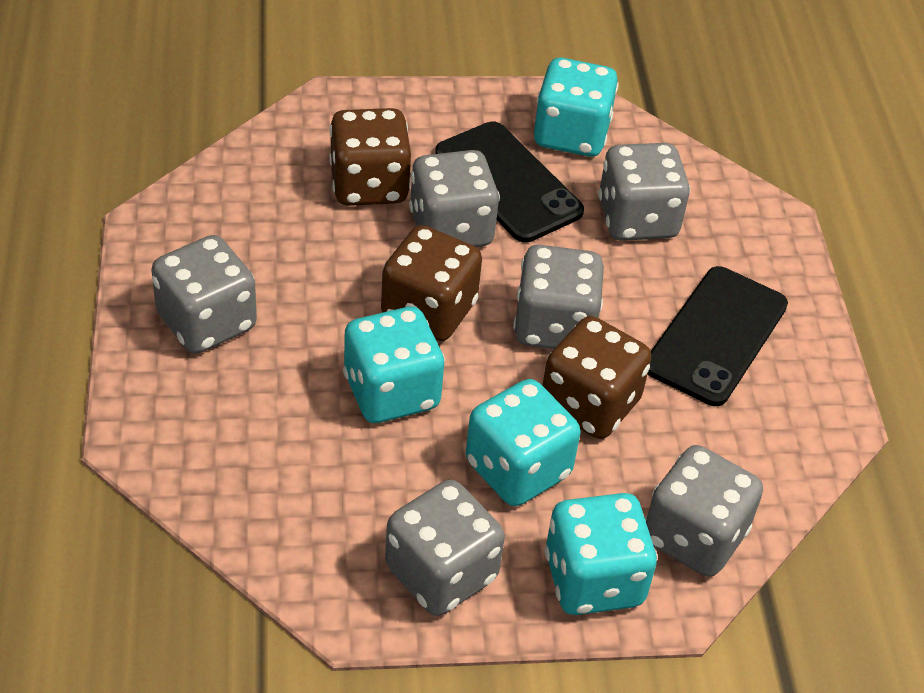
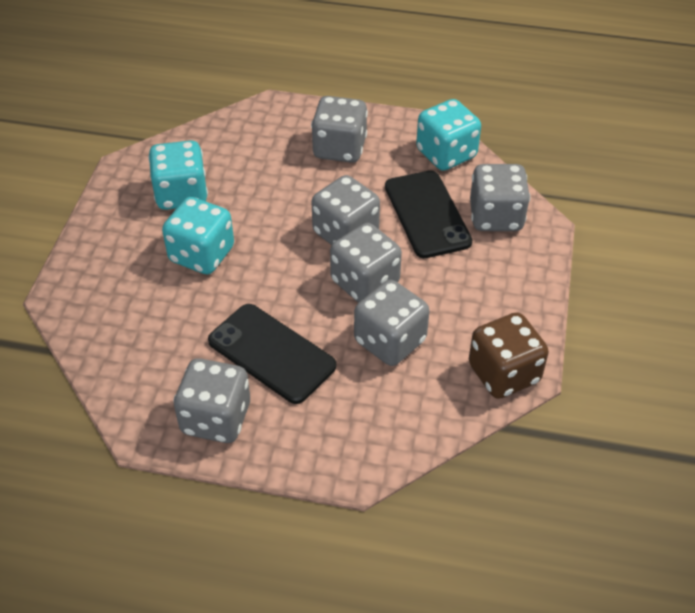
brown dice: 3 -> 1
turquoise dice: 4 -> 3

